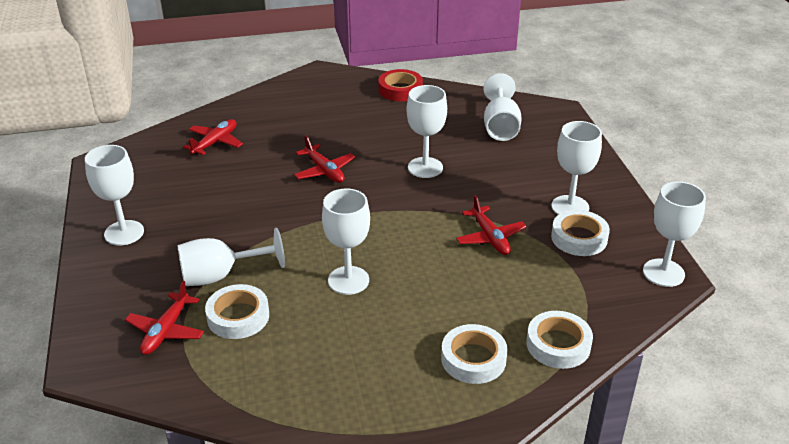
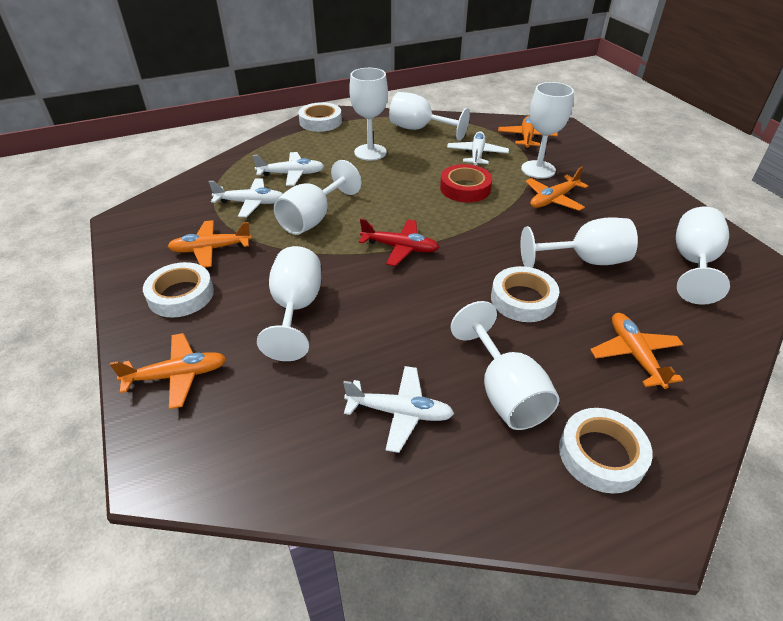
orange plane: 0 -> 5
red plane: 4 -> 1
white goblet: 7 -> 8
white plane: 0 -> 4

